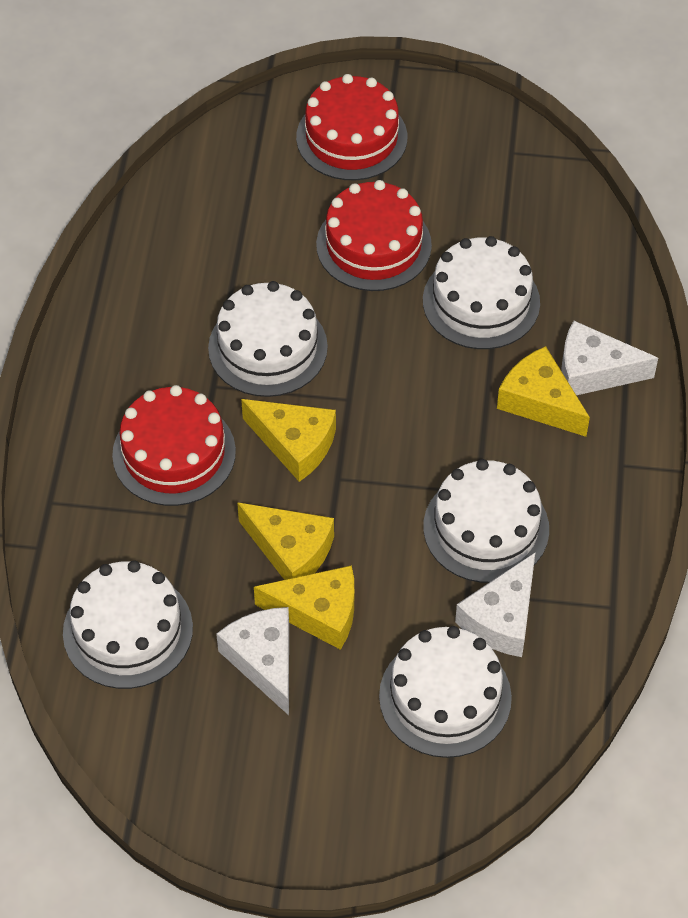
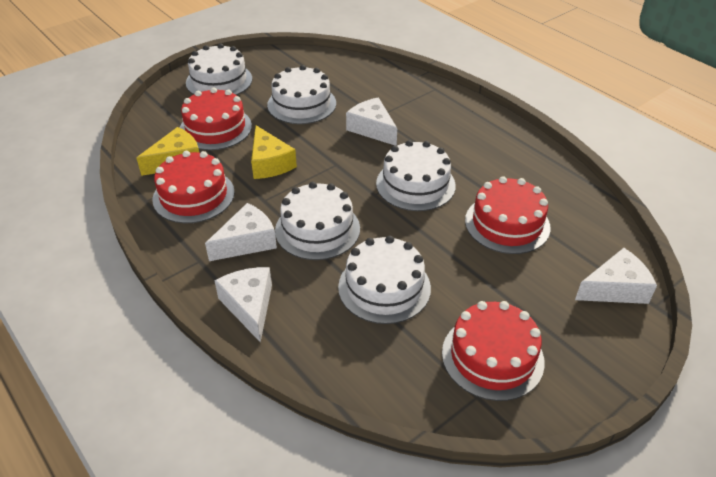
red cake: 3 -> 4
white cheese: 3 -> 4
yellow cheese: 4 -> 2

